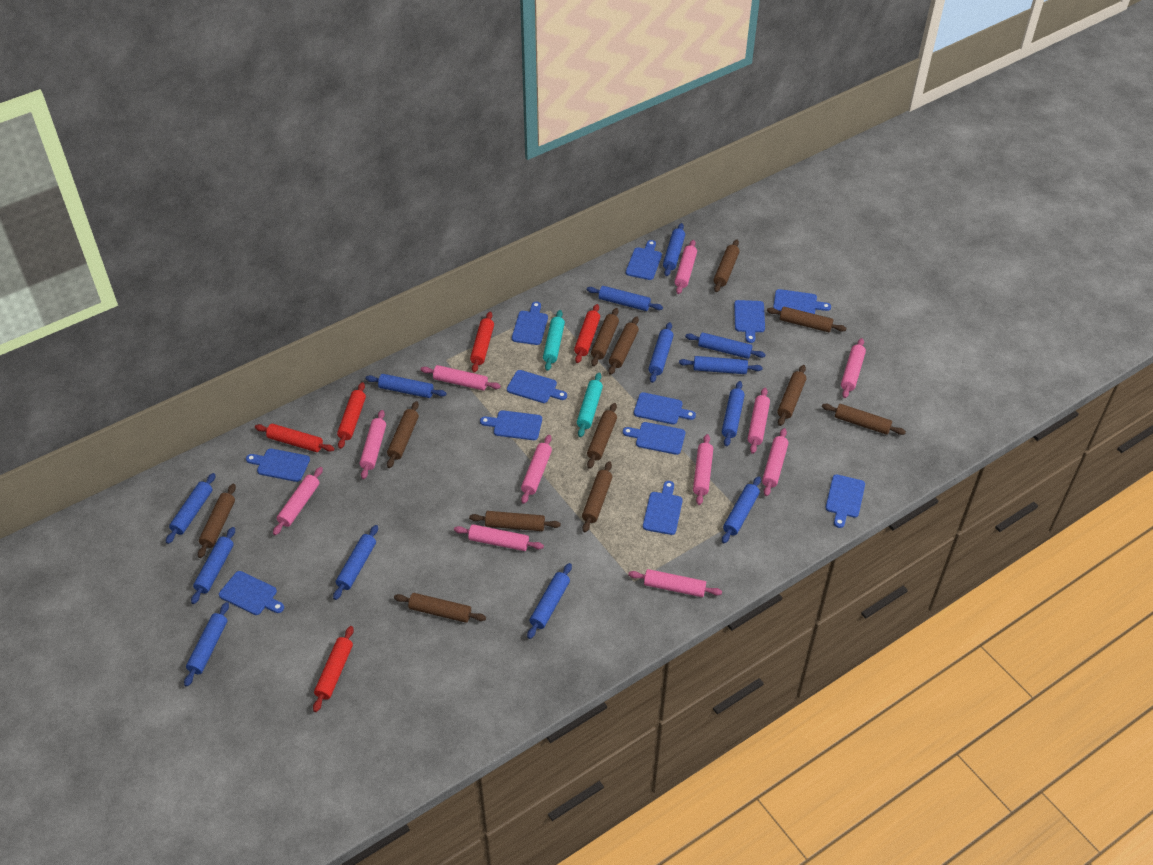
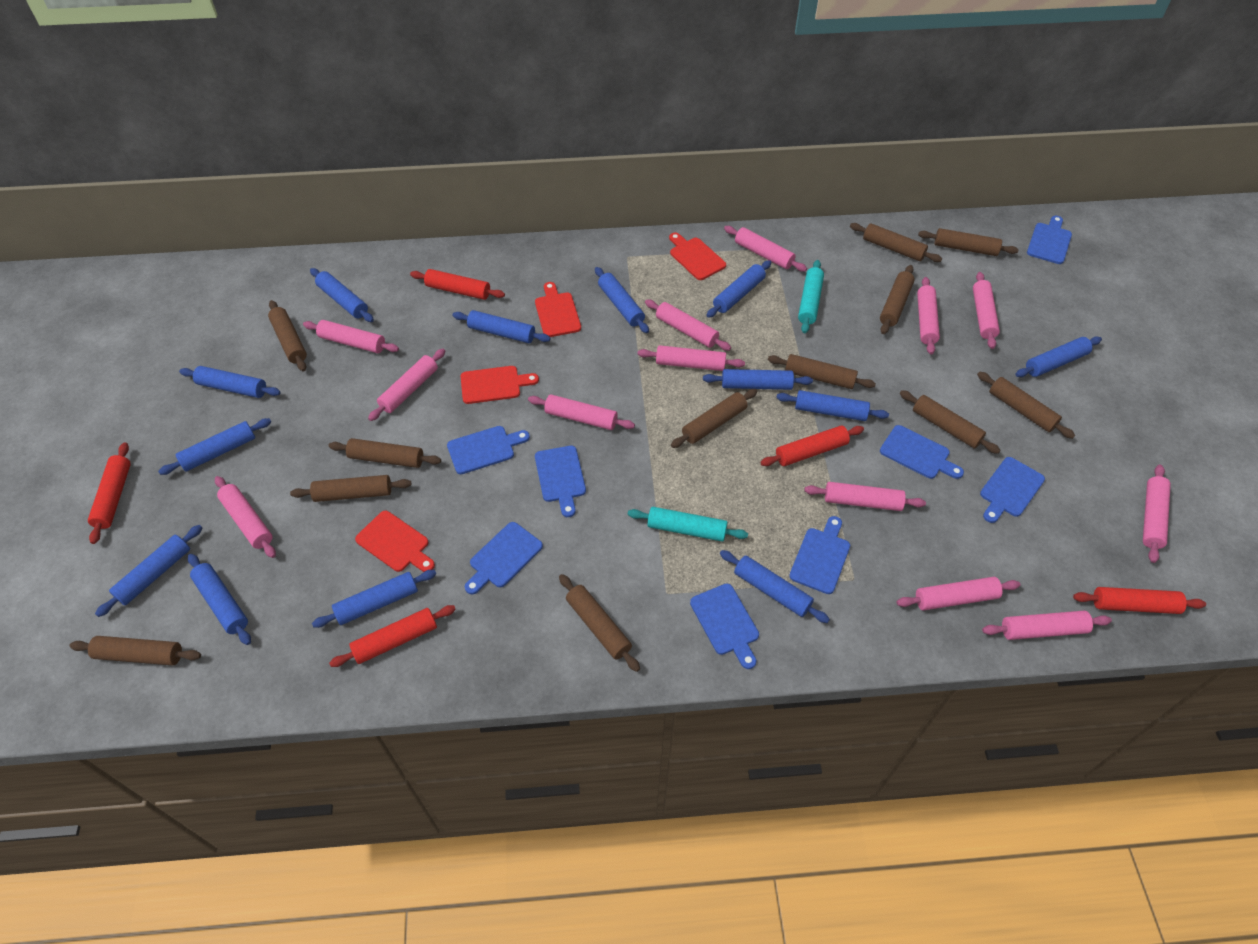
blue cutting board: 12 -> 8
pink rolling pin: 11 -> 13
red cutting board: 0 -> 4

